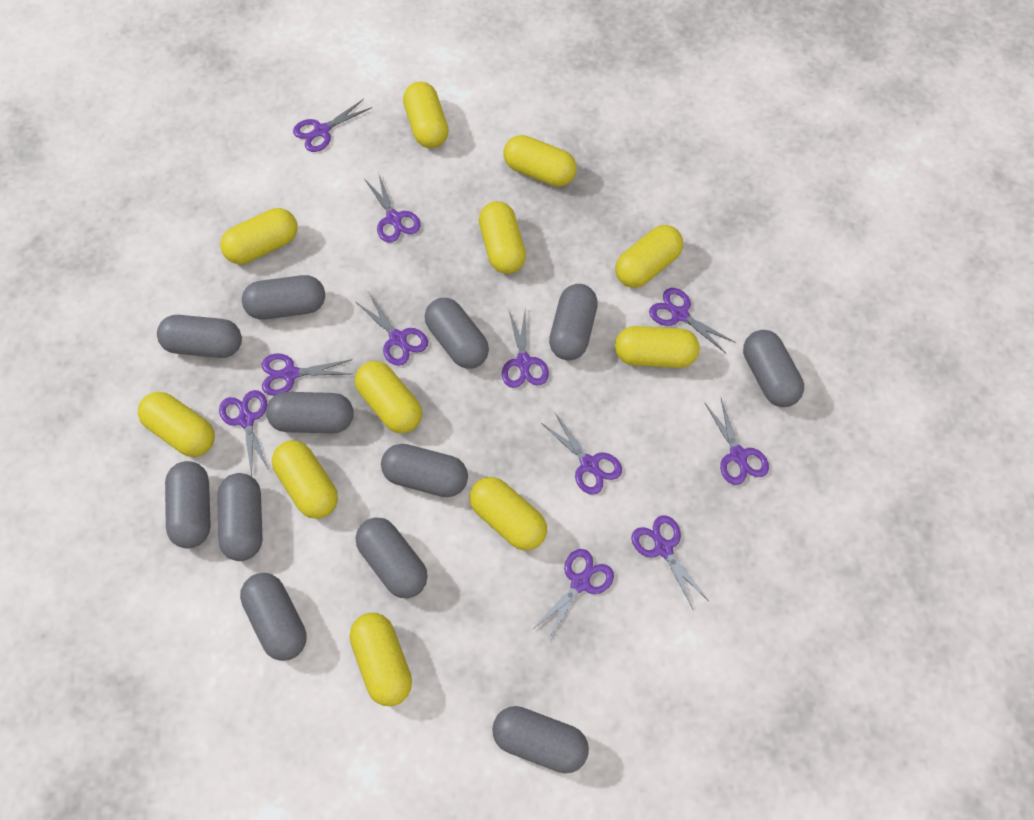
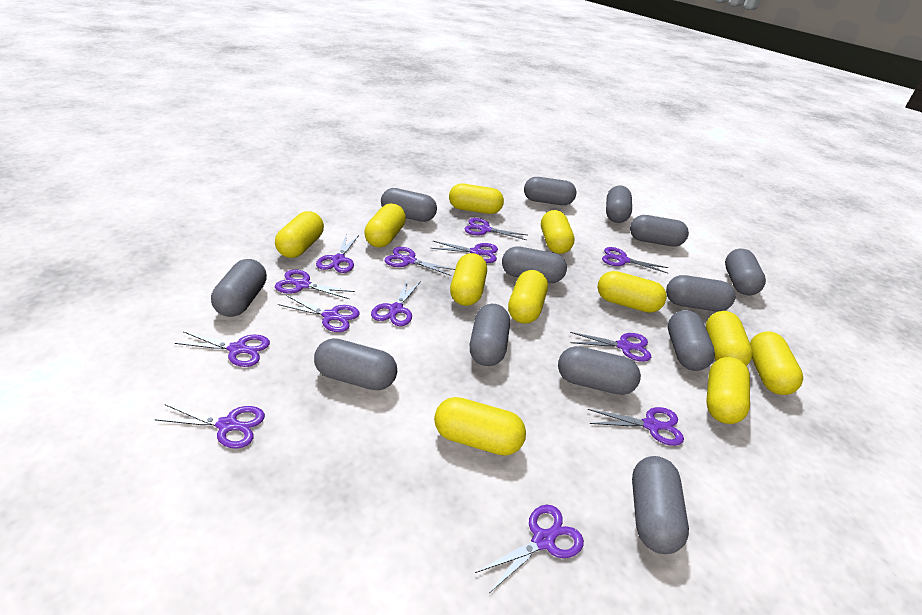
grey capsule: 12 -> 13
purple scissors: 11 -> 13

